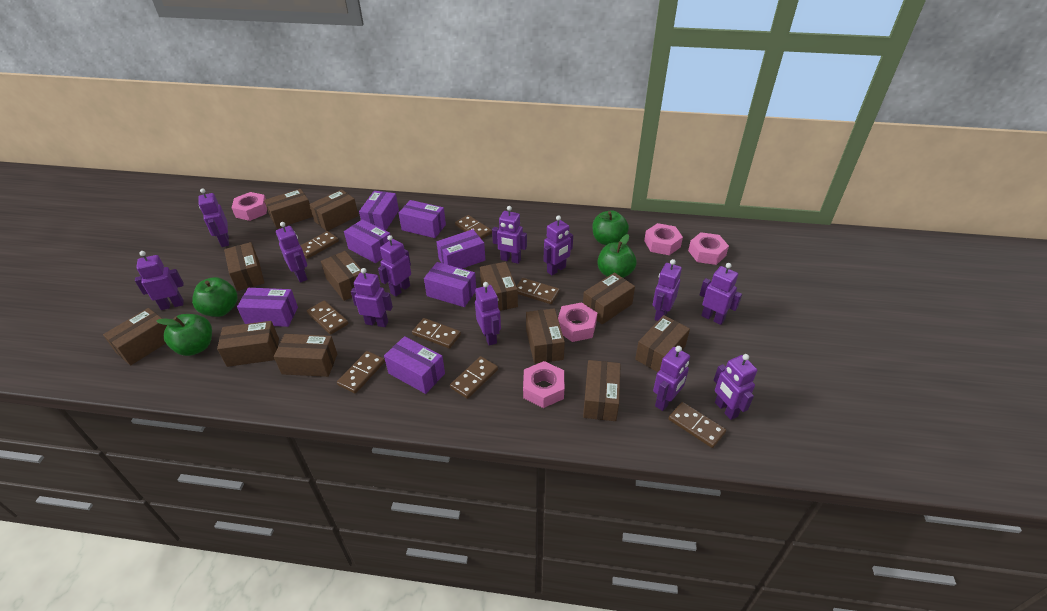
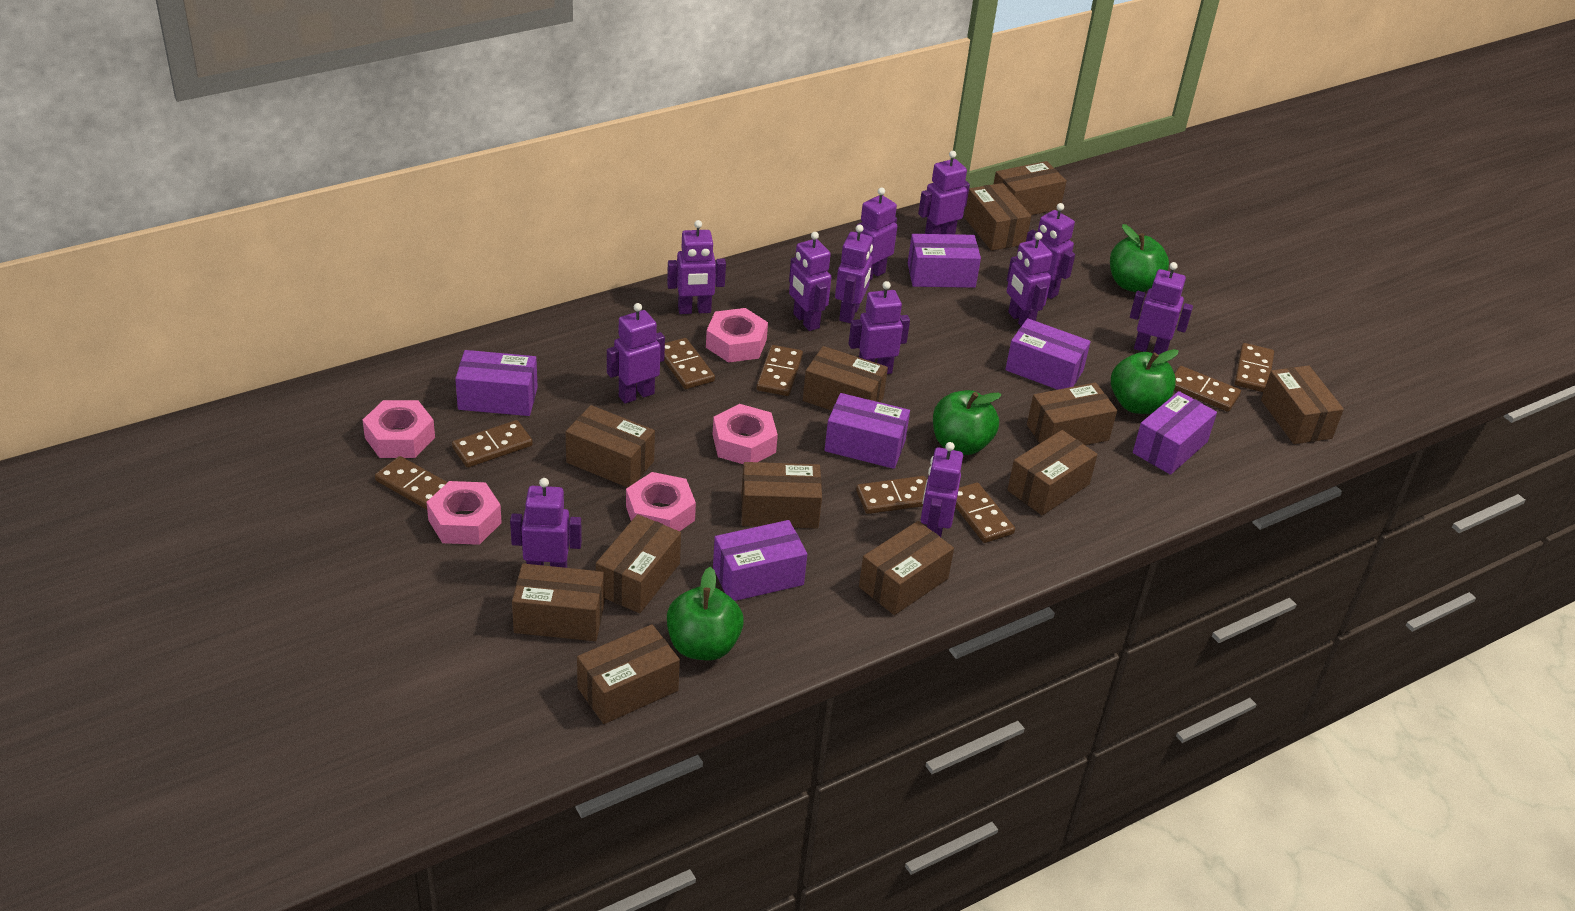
purple box: 7 -> 6

